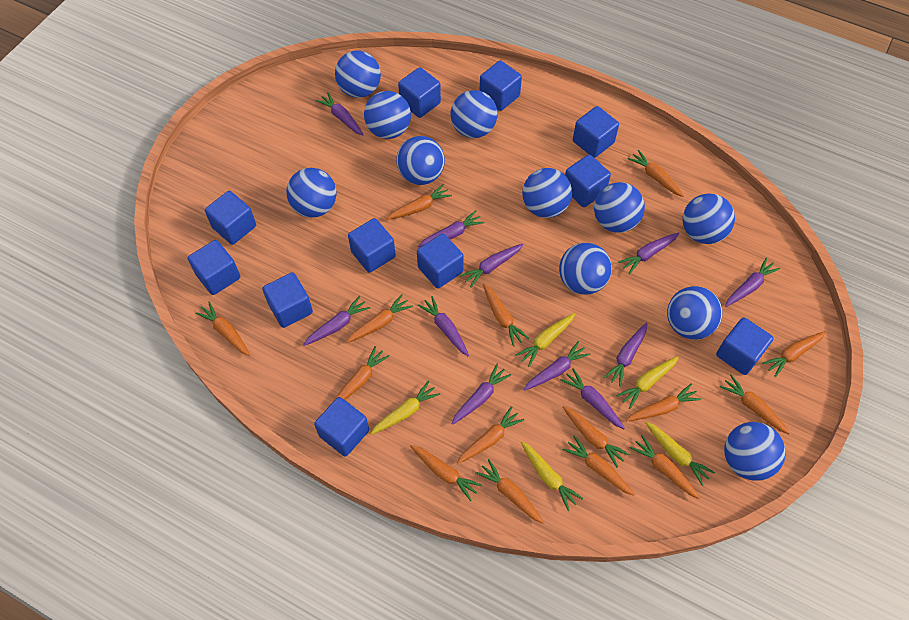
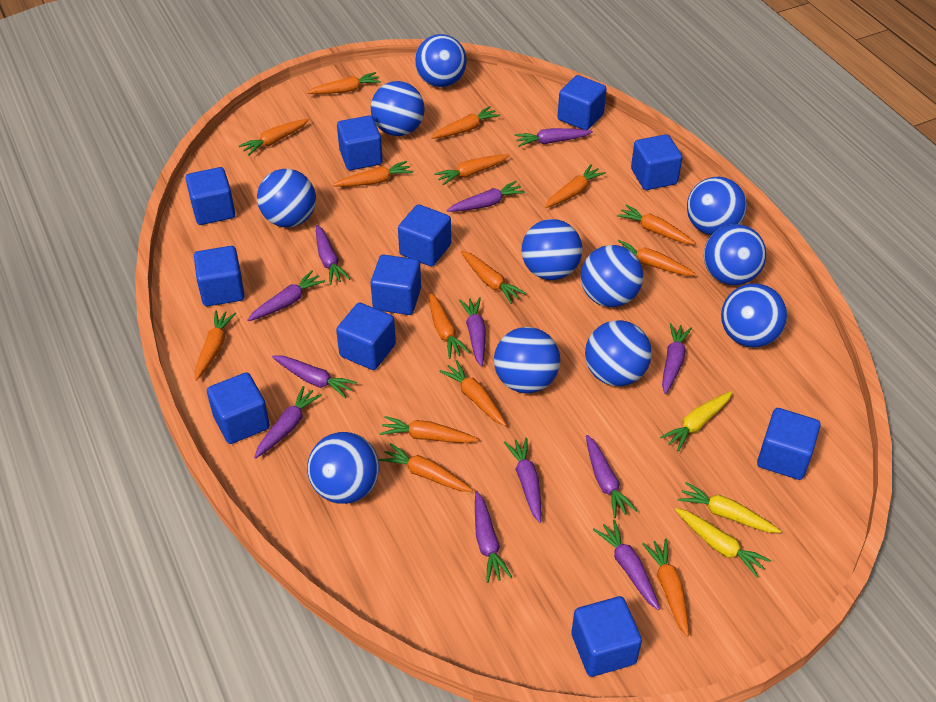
purple carrot: 11 -> 12
yellow carrot: 5 -> 3

